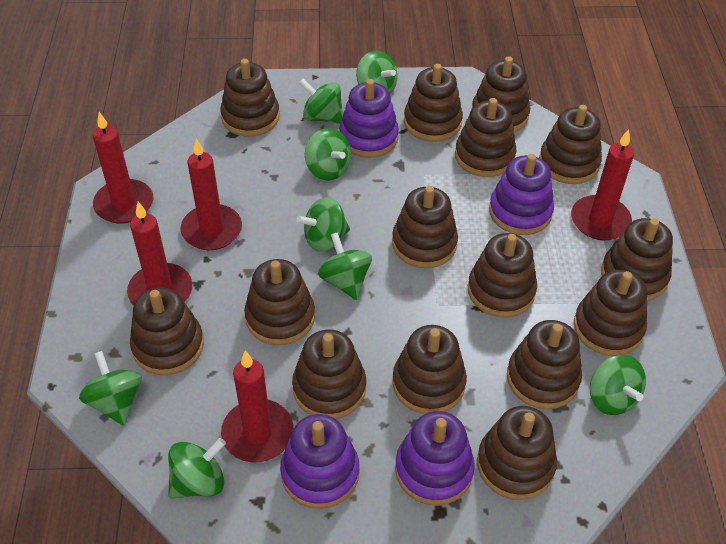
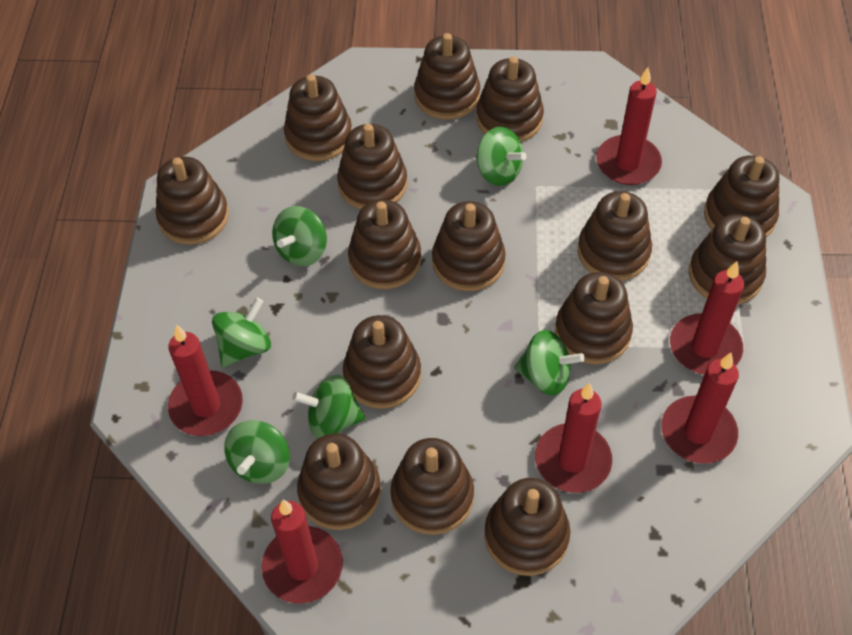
green spinning top: 8 -> 6
purple stacking toy: 4 -> 0
red candle: 5 -> 6

